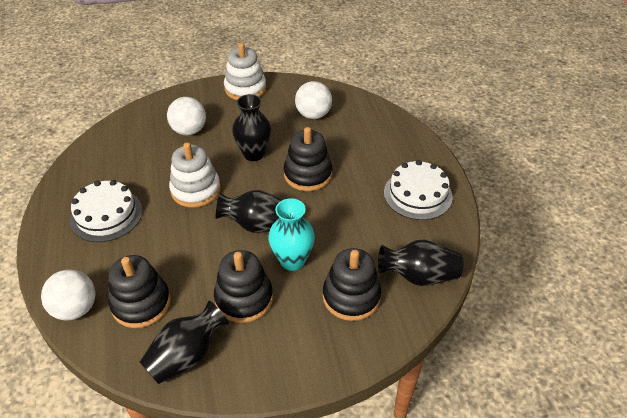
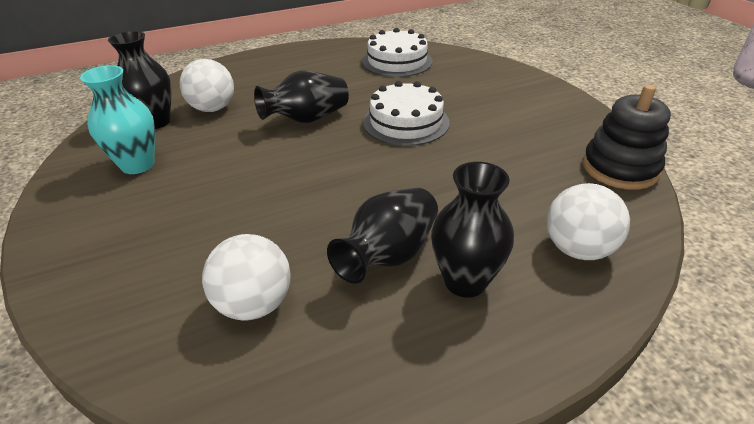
black stacking toy: 4 -> 1
white stacking toy: 2 -> 0

